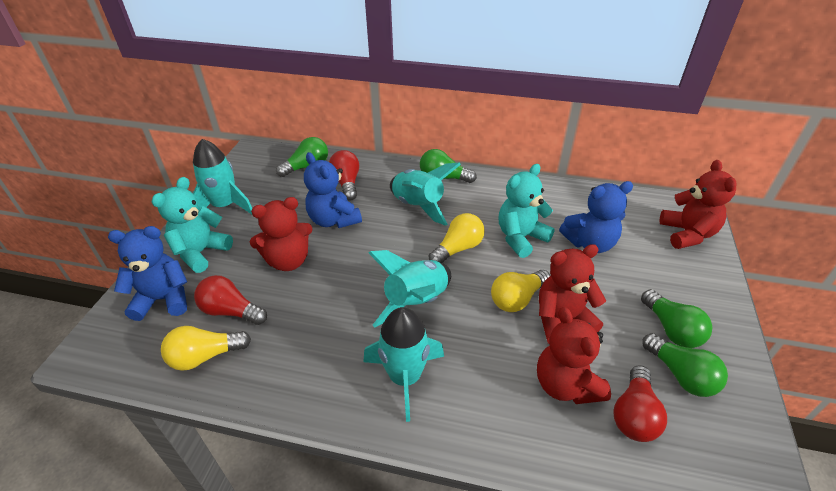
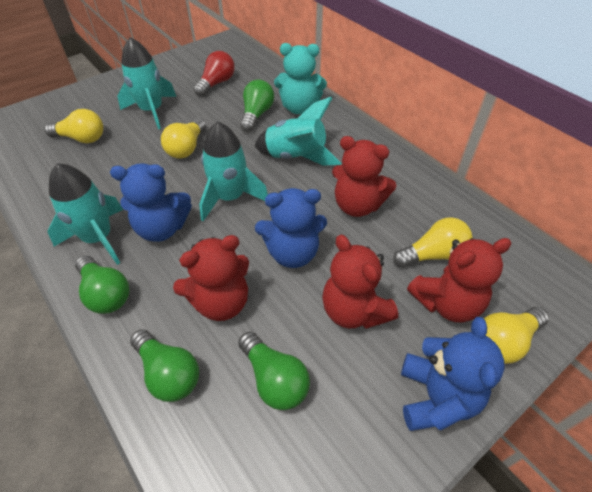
red light bulb: 3 -> 1
turquoise teddy bear: 2 -> 1
yellow light bulb: 3 -> 4

